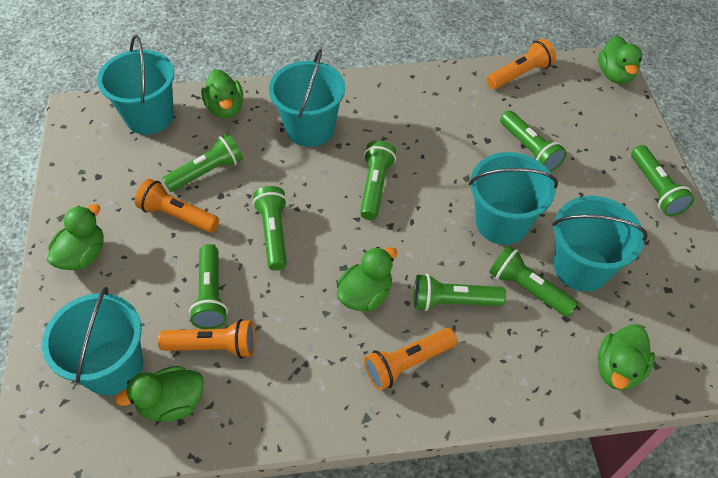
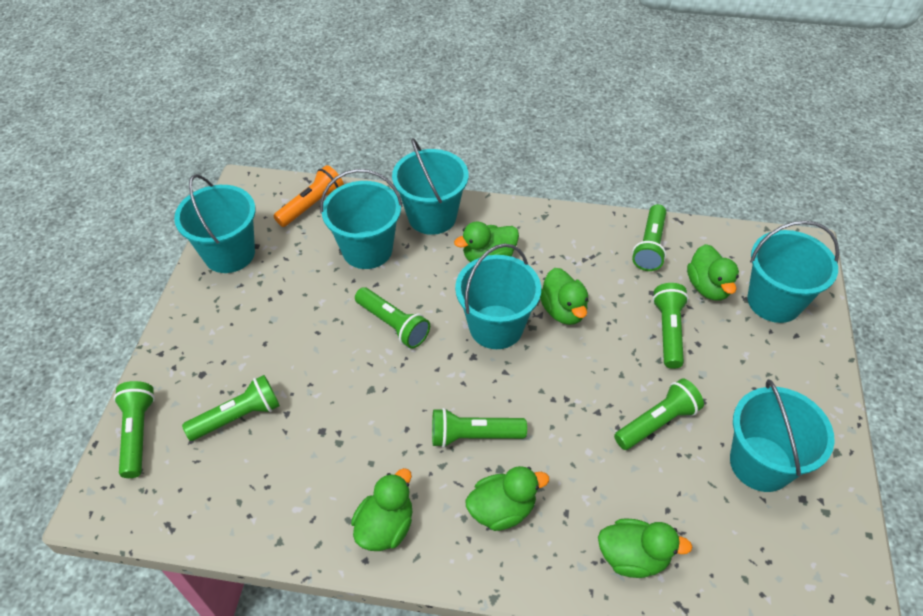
green flashlight: 8 -> 7
orange flashlight: 4 -> 1
turquoise bucket: 5 -> 6

